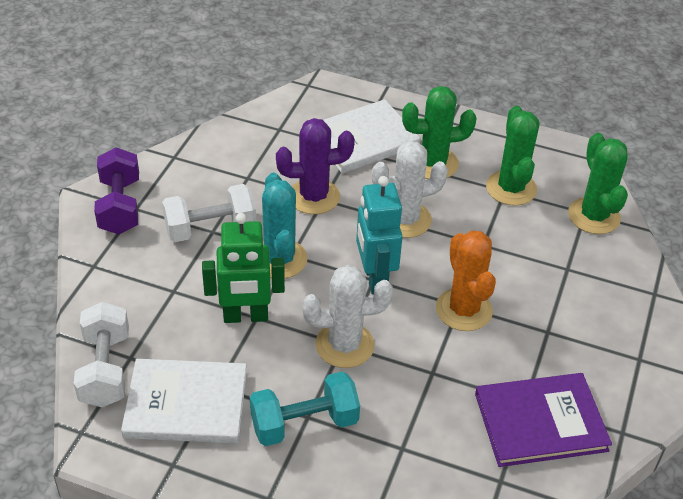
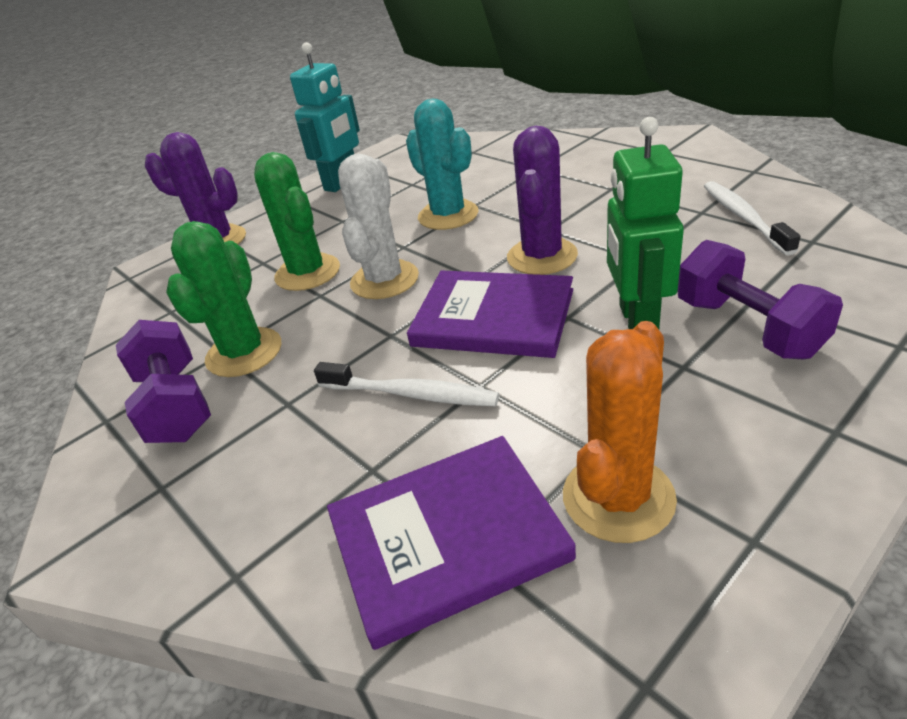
green cactus: 3 -> 2
purple book: 1 -> 2
purple cactus: 1 -> 2
purple dumbbell: 1 -> 2
turquoise dumbbell: 1 -> 0
white book: 2 -> 0
white cactus: 2 -> 1
white dumbbell: 2 -> 0
white toothbrush: 0 -> 2

